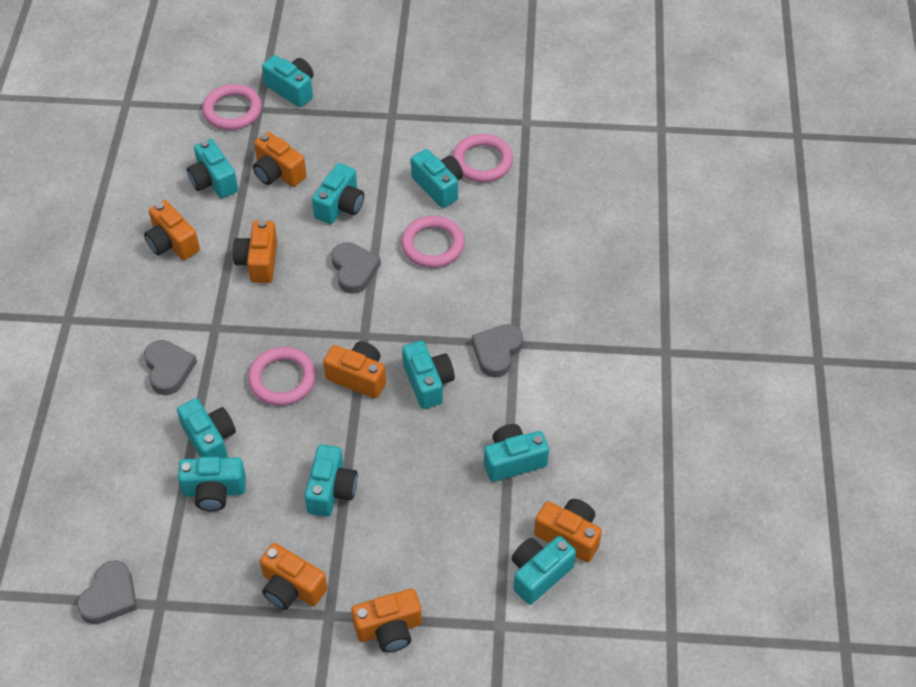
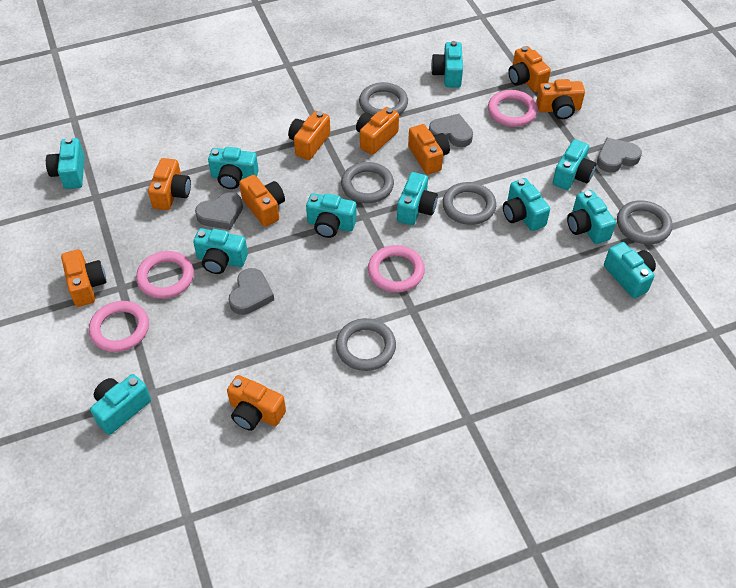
grey ring: 0 -> 5
orange camera: 7 -> 9
turquoise camera: 10 -> 11

